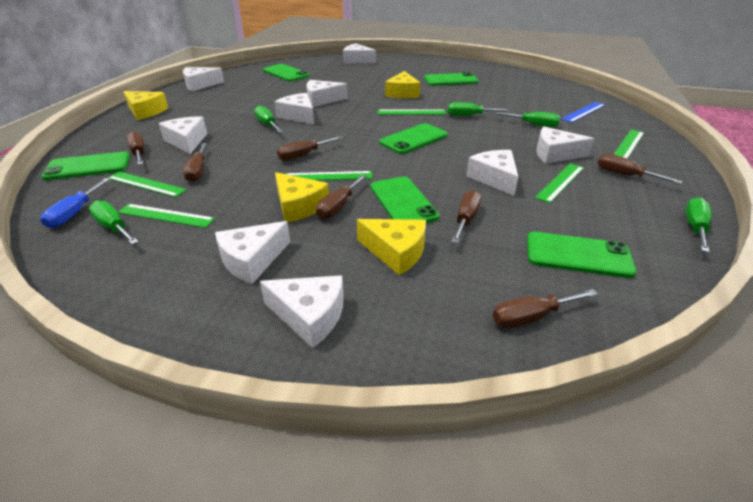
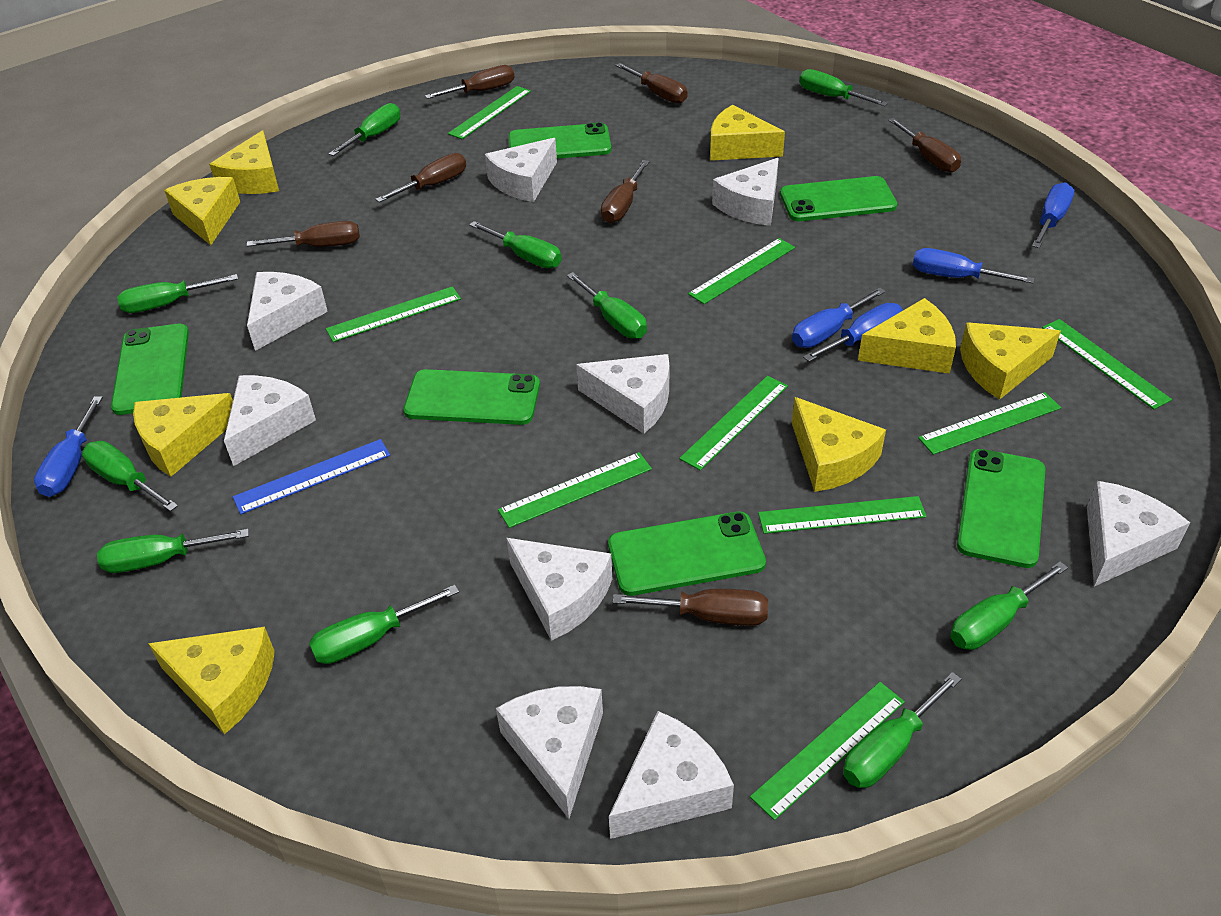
blue screwdriver: 1 -> 5
green ruler: 6 -> 9
green screwdriver: 5 -> 10
yellow cheese: 4 -> 8

